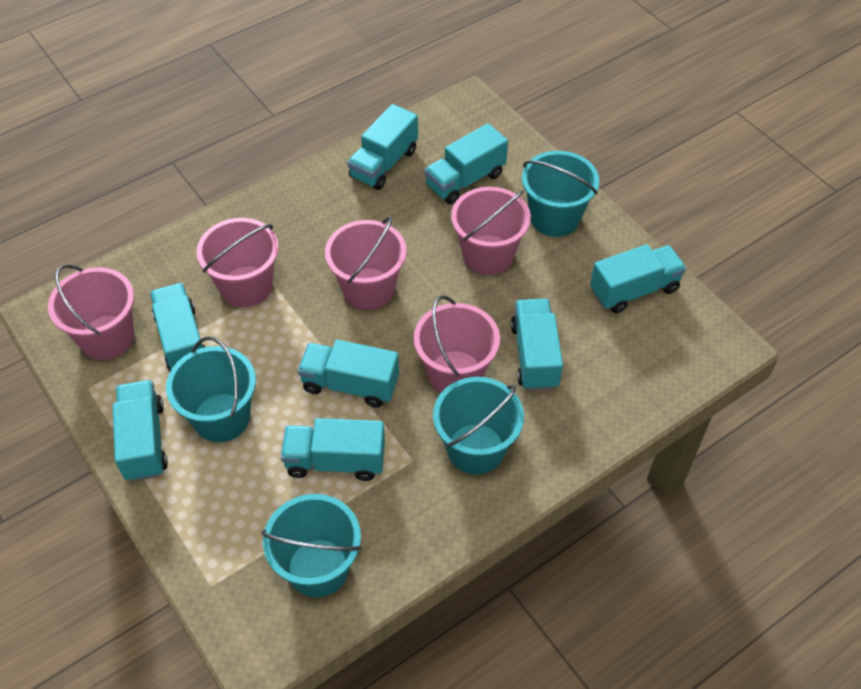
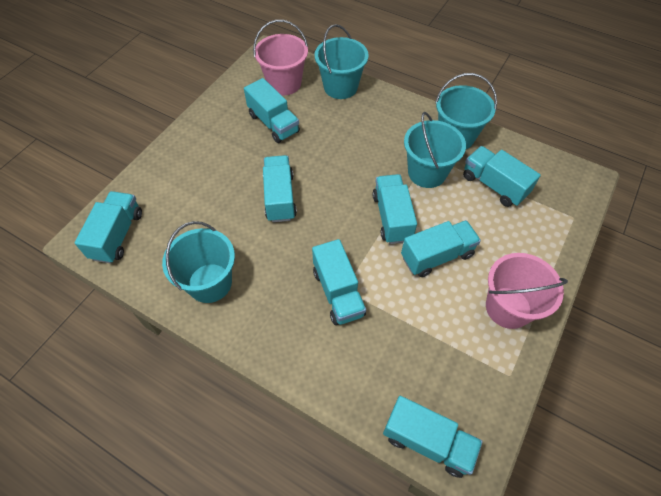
pink bucket: 5 -> 2

